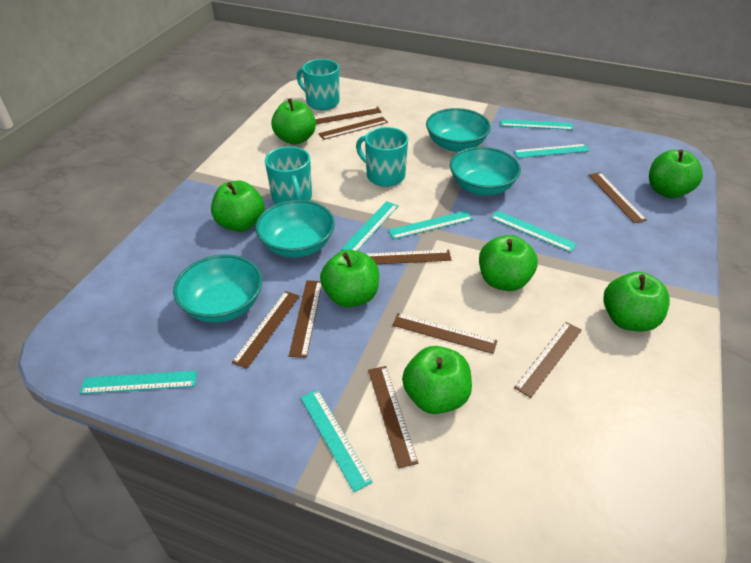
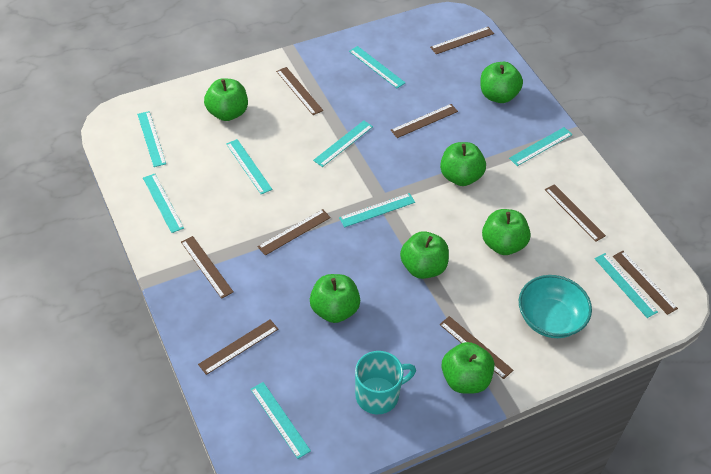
turquoise bowl: 4 -> 1
turquoise mug: 3 -> 1
turquoise ruler: 7 -> 9

